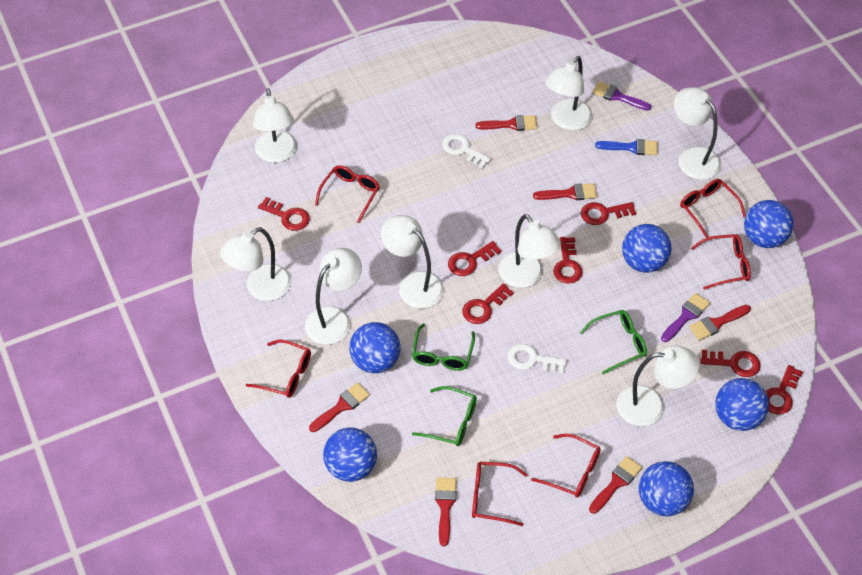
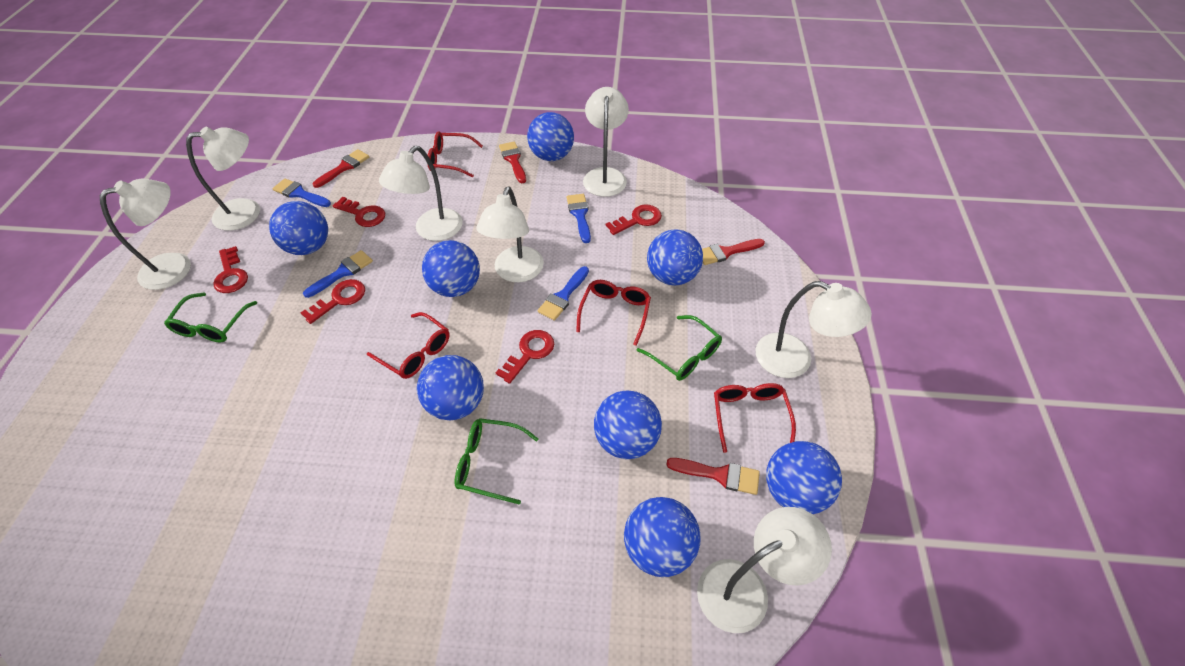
blue ball: 6 -> 8
blue brush: 1 -> 4
purple brush: 2 -> 0
red brush: 6 -> 4
red glasses: 6 -> 4
red key: 7 -> 5
white key: 2 -> 0
white lamp: 8 -> 7

